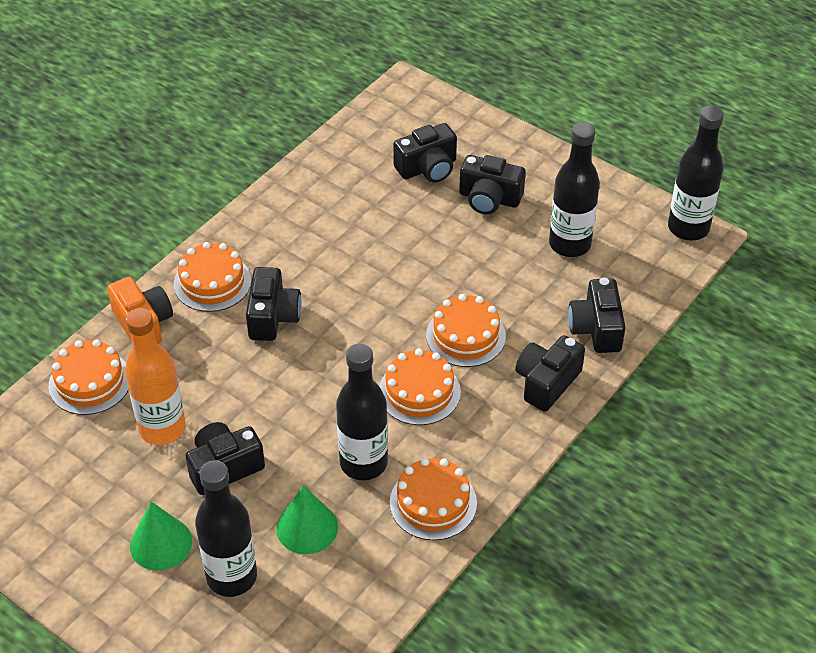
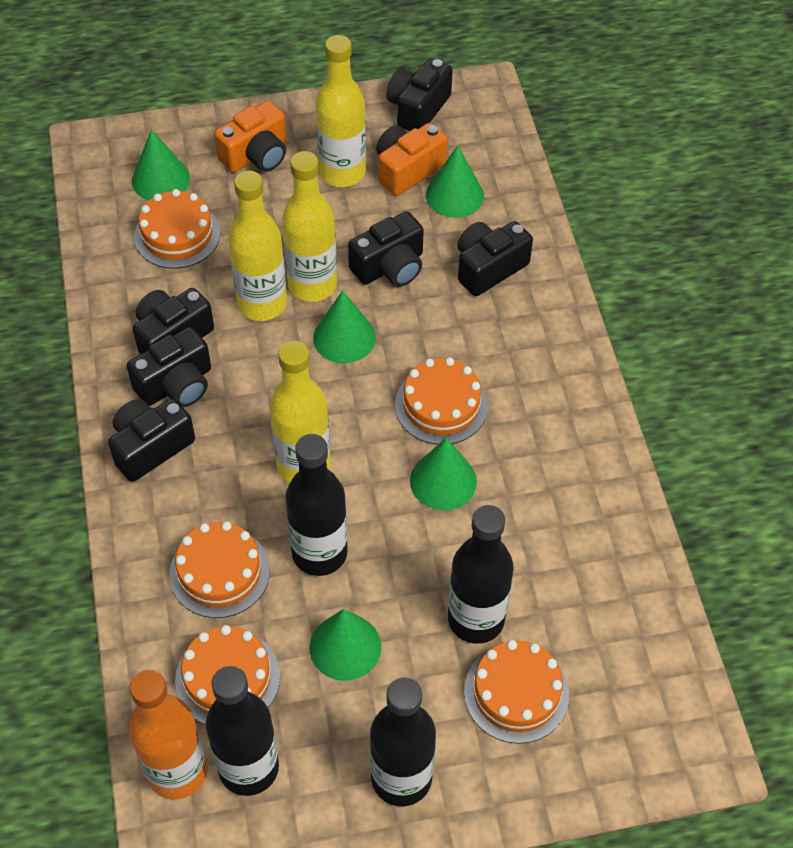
green cone: 2 -> 5
orange camera: 1 -> 2
yellow bottle: 0 -> 4

